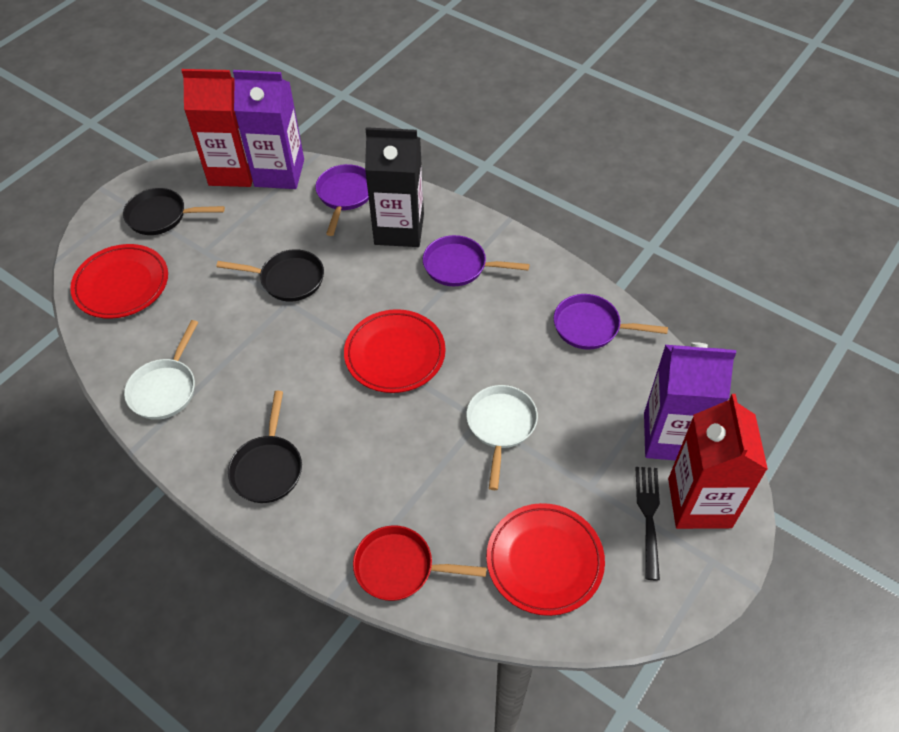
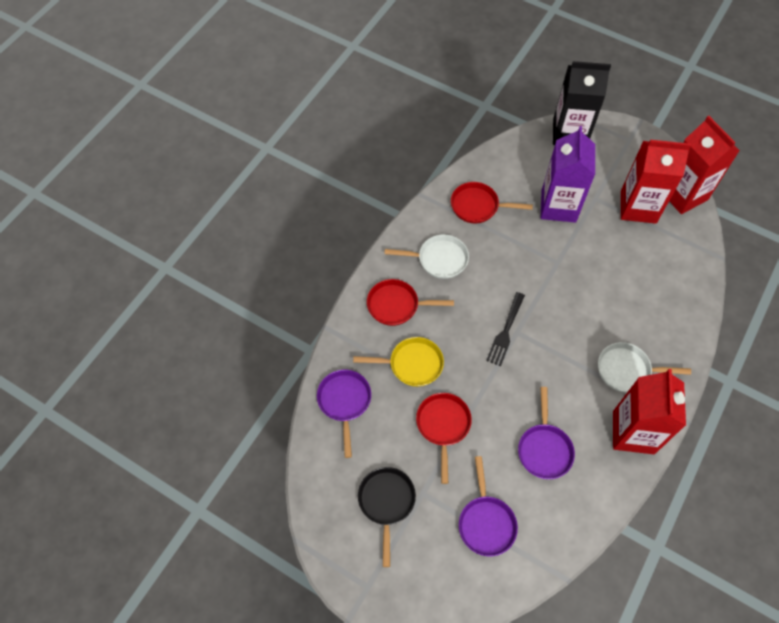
black pan: 3 -> 1
purple carton: 2 -> 1
red carton: 2 -> 3
red pan: 1 -> 3
red plate: 3 -> 0
yellow pan: 0 -> 1

